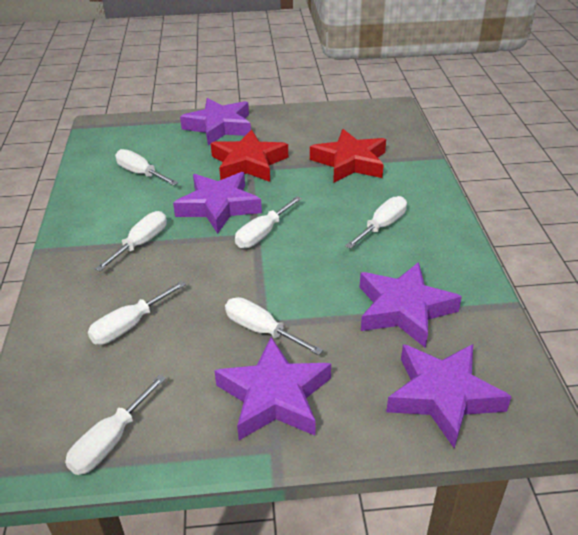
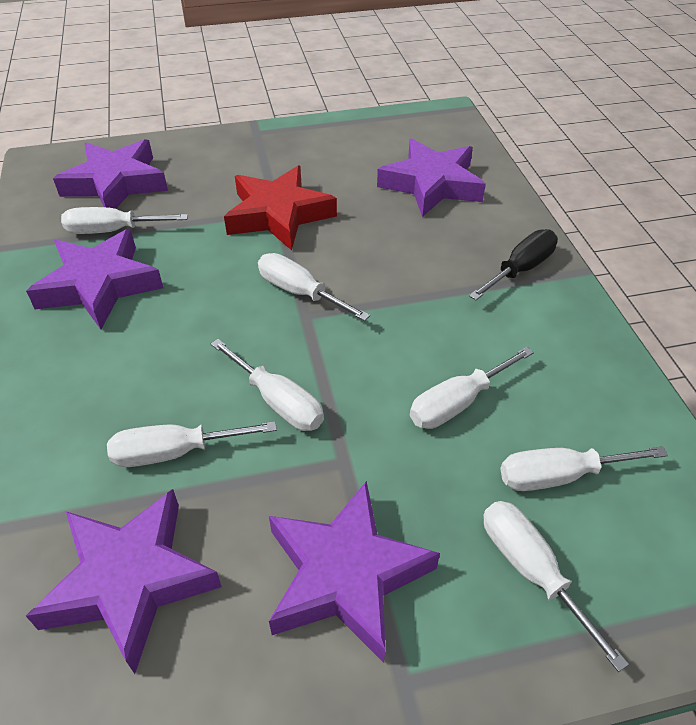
black screwdriver: 0 -> 1
red star: 2 -> 1

